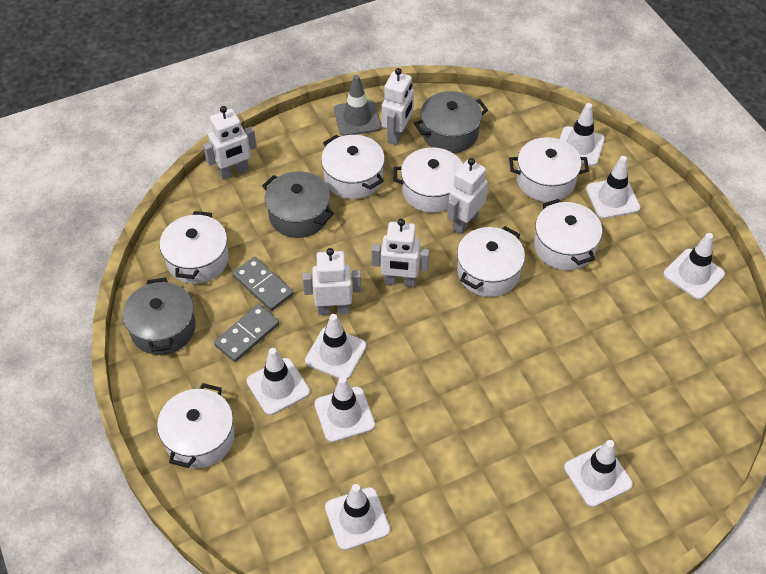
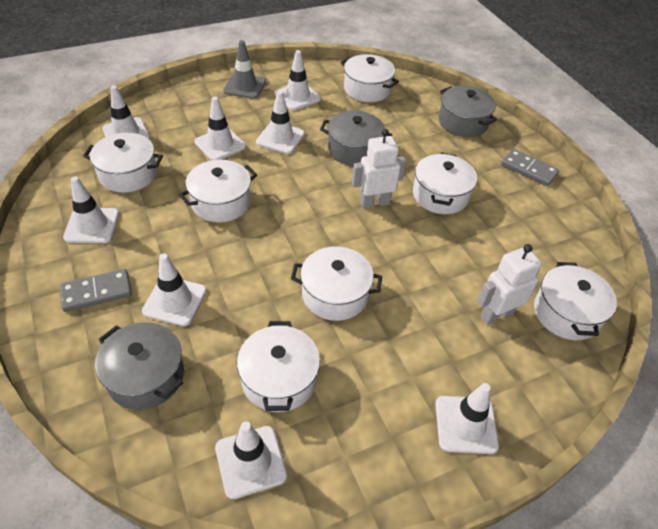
white robot: 5 -> 2

